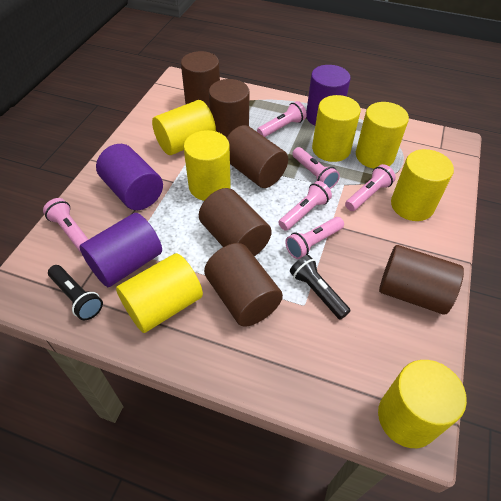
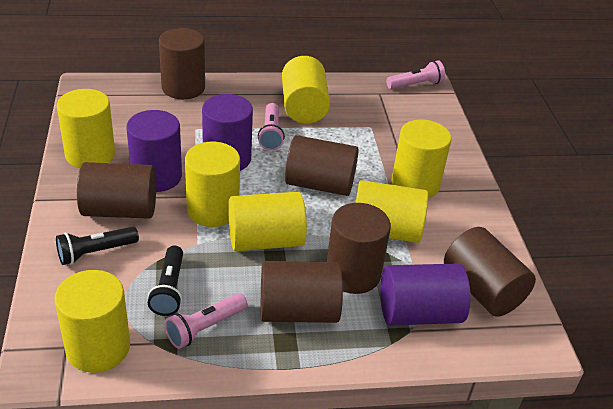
pink flashlight: 6 -> 3

